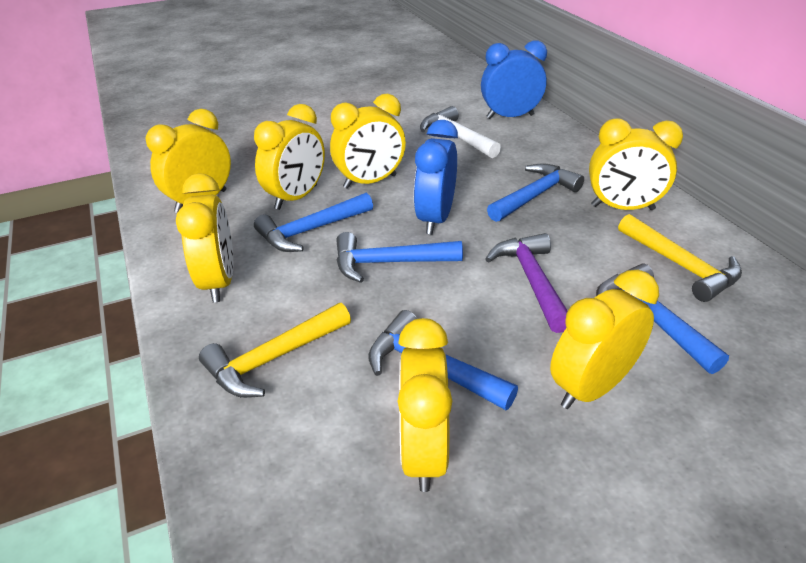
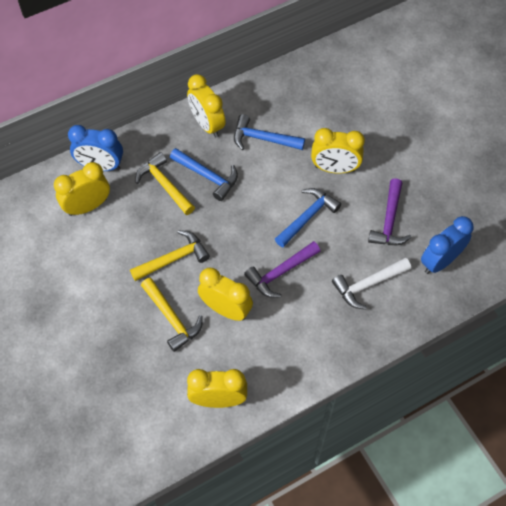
blue hammer: 5 -> 3
purple hammer: 1 -> 2
yellow clock: 7 -> 5
yellow hammer: 2 -> 3

